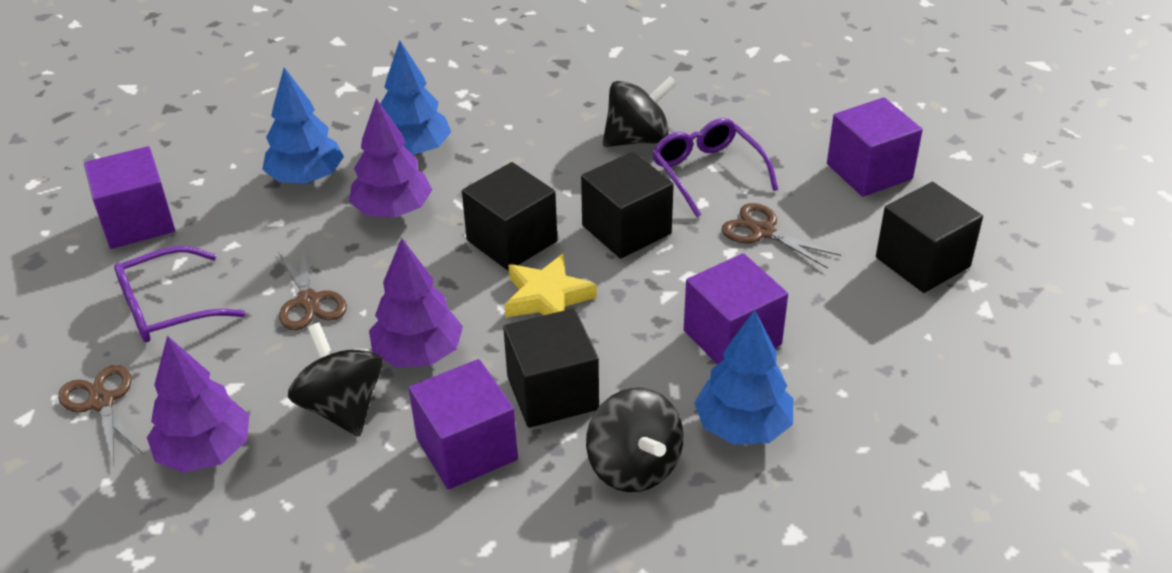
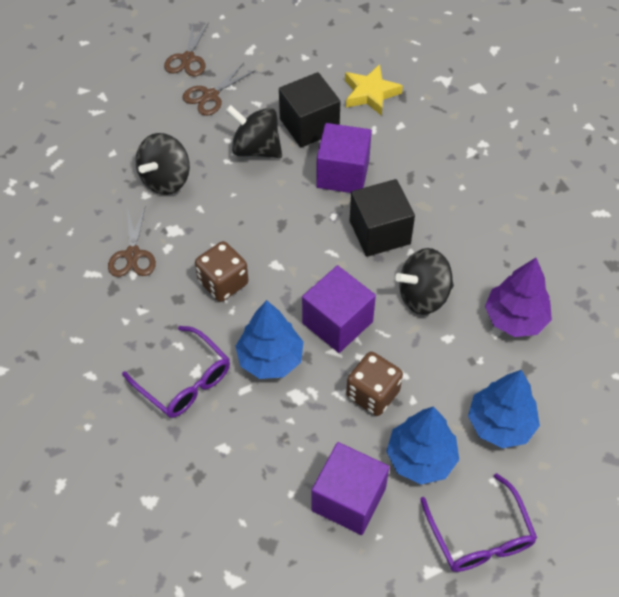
black cube: 4 -> 2
brown dice: 0 -> 2
purple cube: 4 -> 3
purple tree: 3 -> 1

